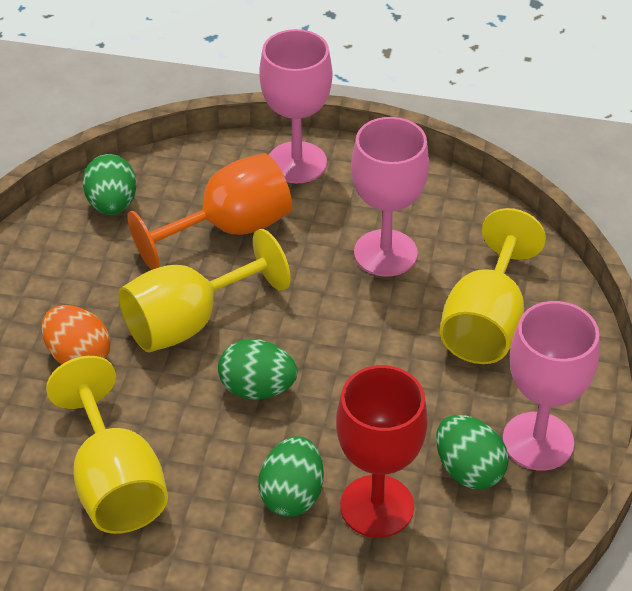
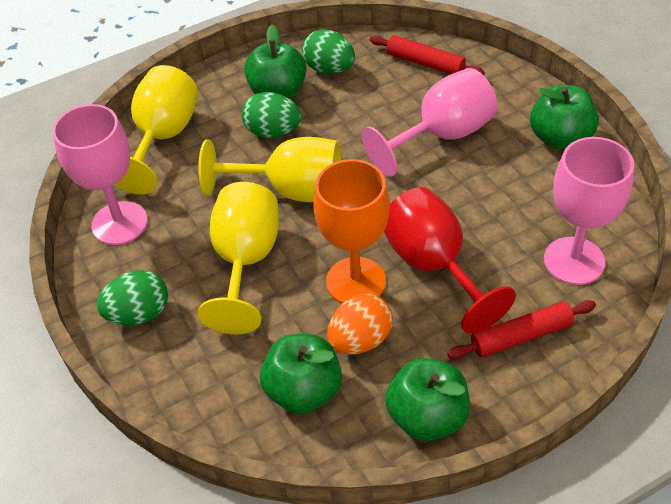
green apple: 0 -> 4
green egg: 4 -> 3
red rolling pin: 0 -> 2

